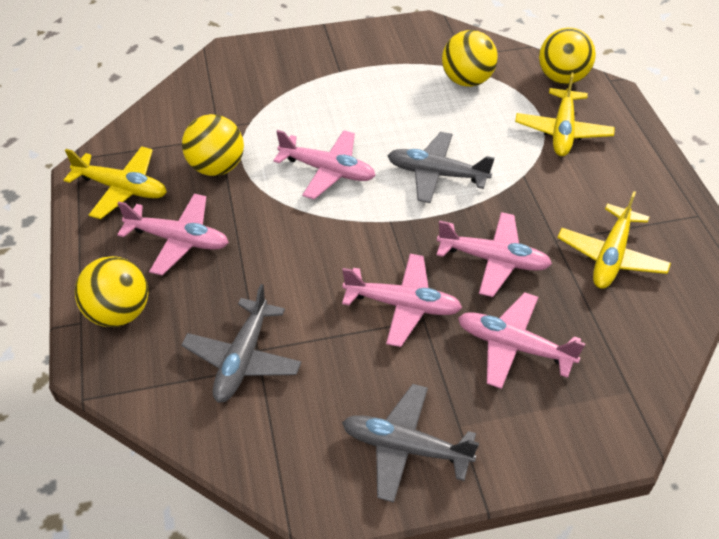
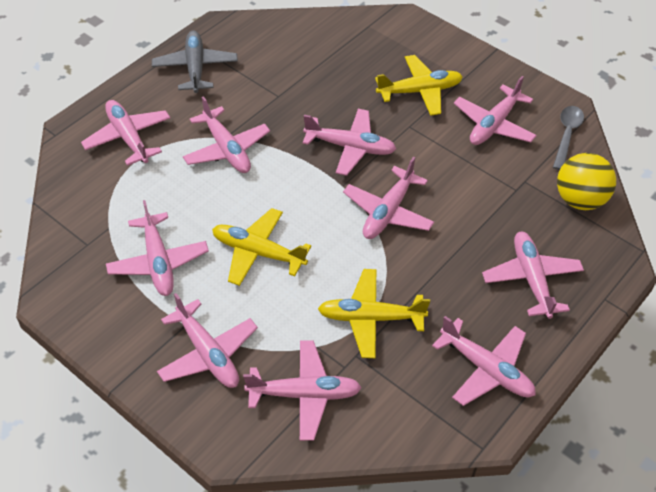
grey plane: 3 -> 1
grey spoon: 0 -> 1
pink plane: 5 -> 10
yellow ball: 4 -> 1

